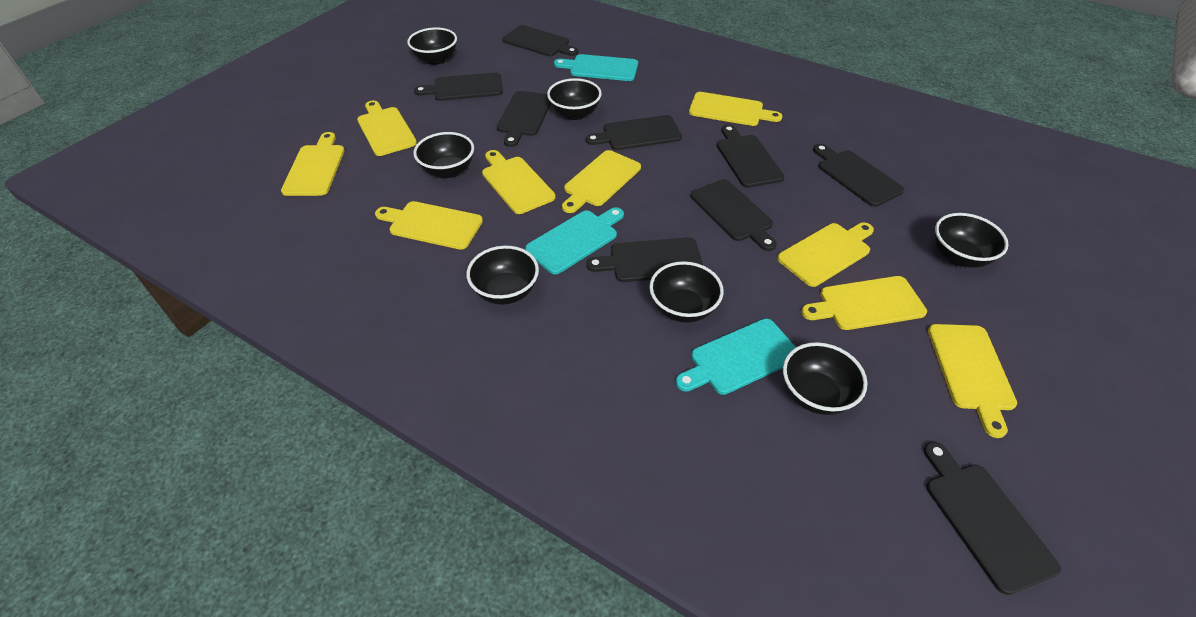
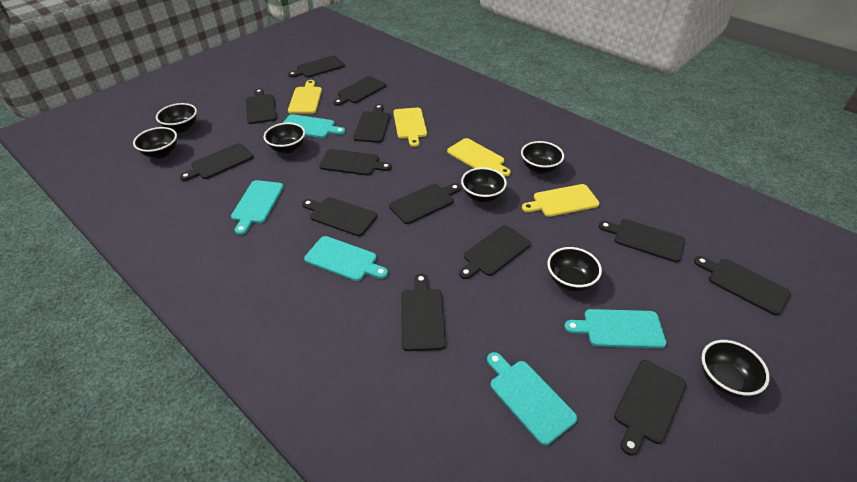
black cutting board: 9 -> 13
turquoise cutting board: 3 -> 5
yellow cutting board: 9 -> 4

